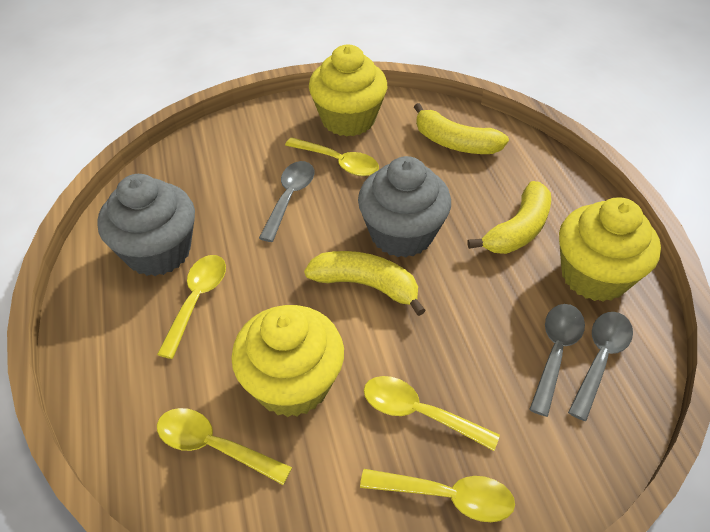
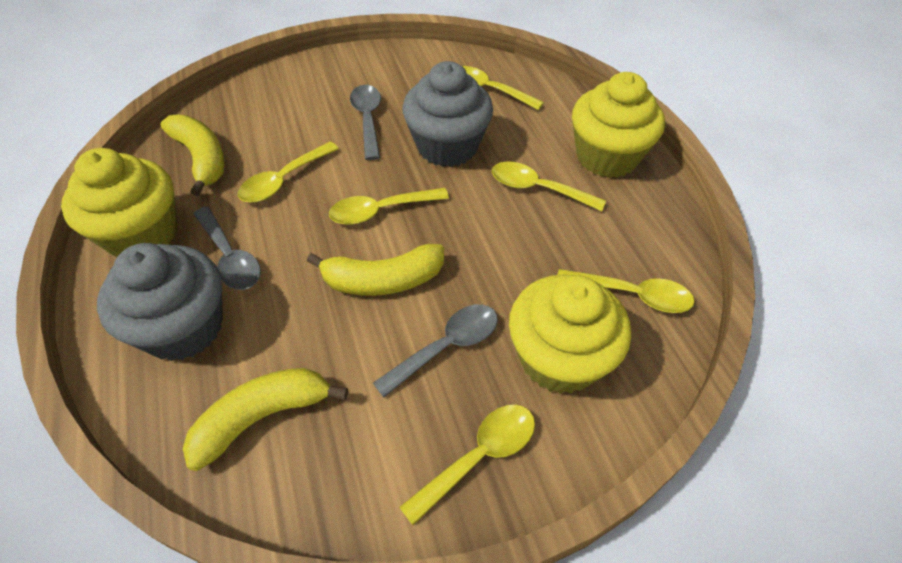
yellow spoon: 5 -> 6

